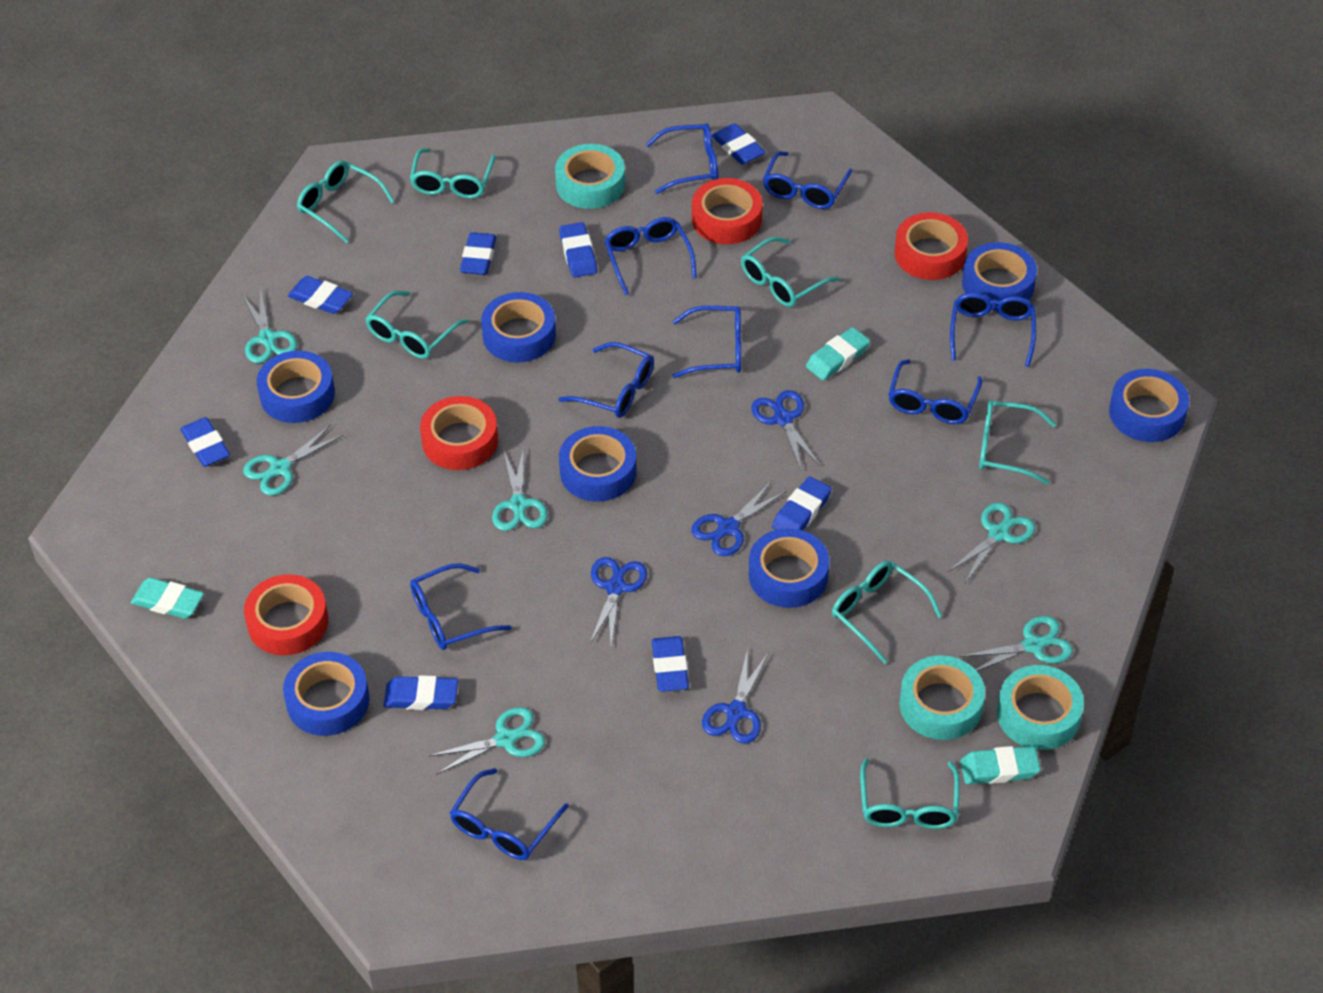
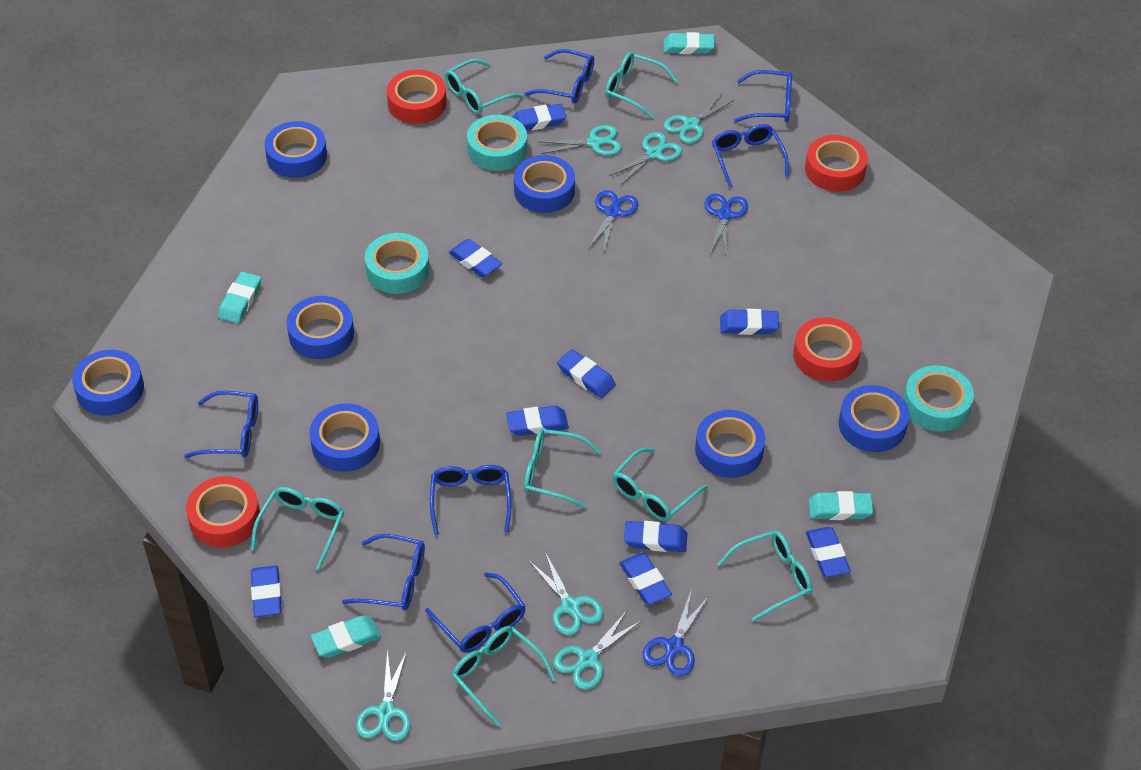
blue eraser: 8 -> 9
blue glasses: 9 -> 7
blue scissors: 4 -> 3
turquoise eraser: 3 -> 4

